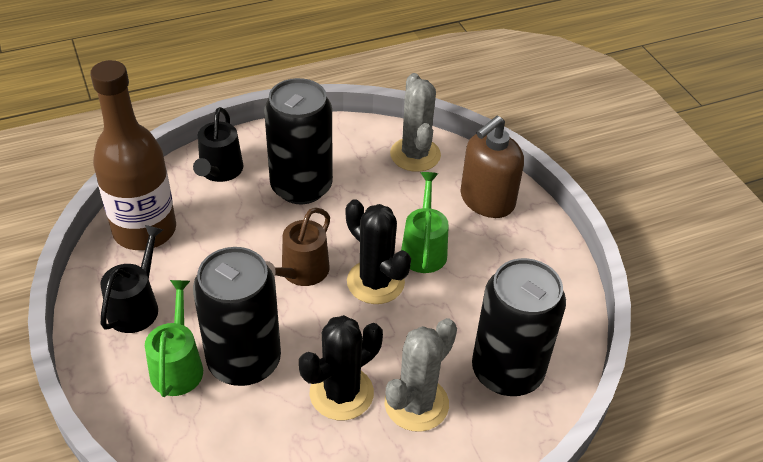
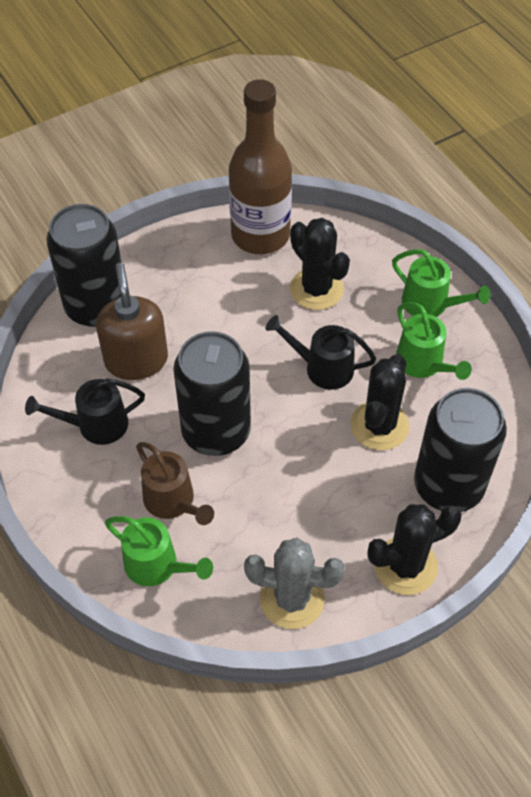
black cactus: 2 -> 3
green watering can: 2 -> 3
grey cactus: 2 -> 1

